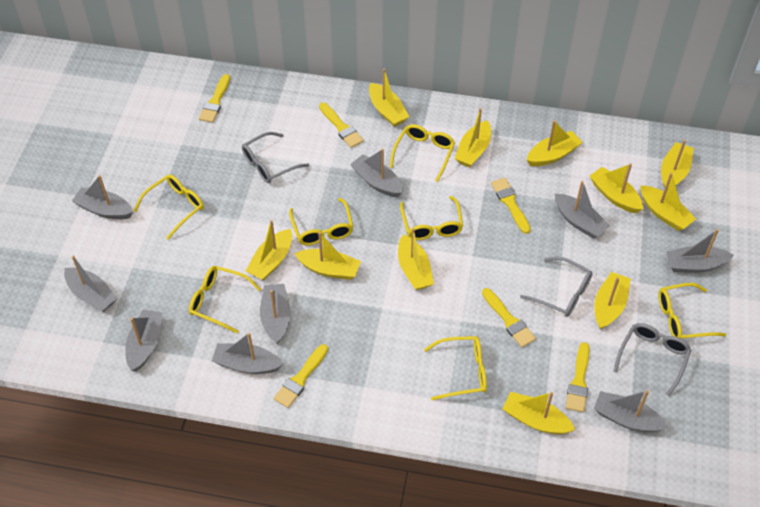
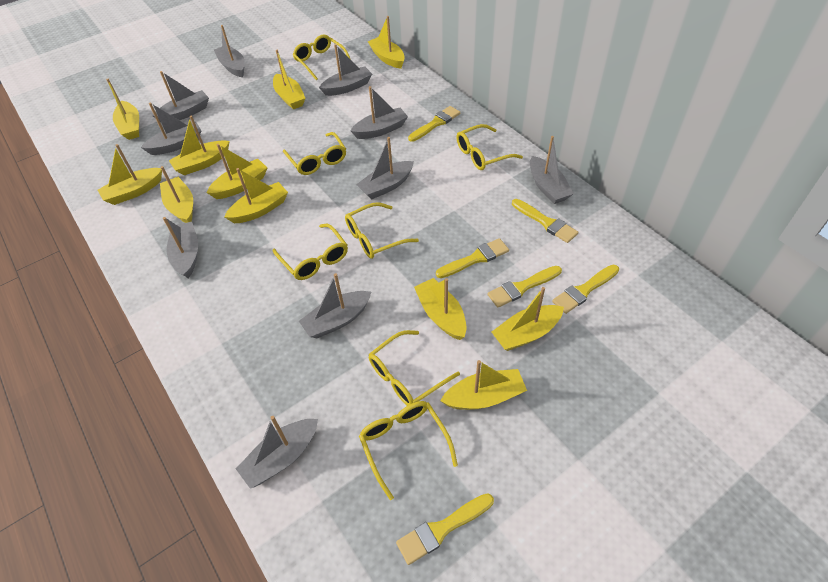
grey boat: 9 -> 10
grey glasses: 3 -> 0

